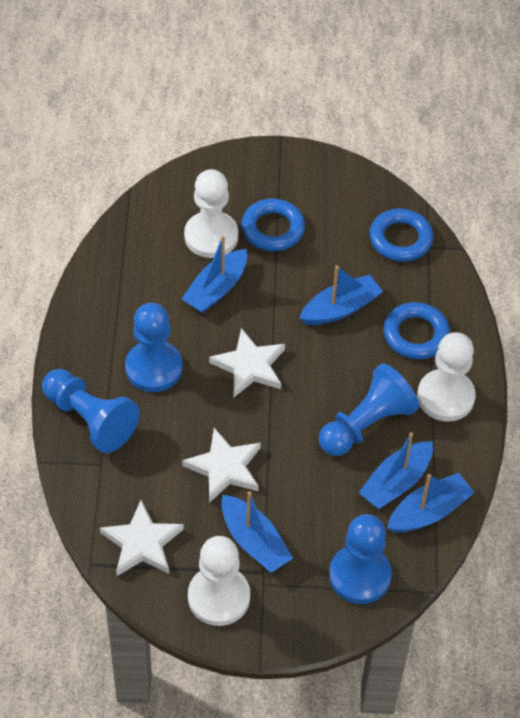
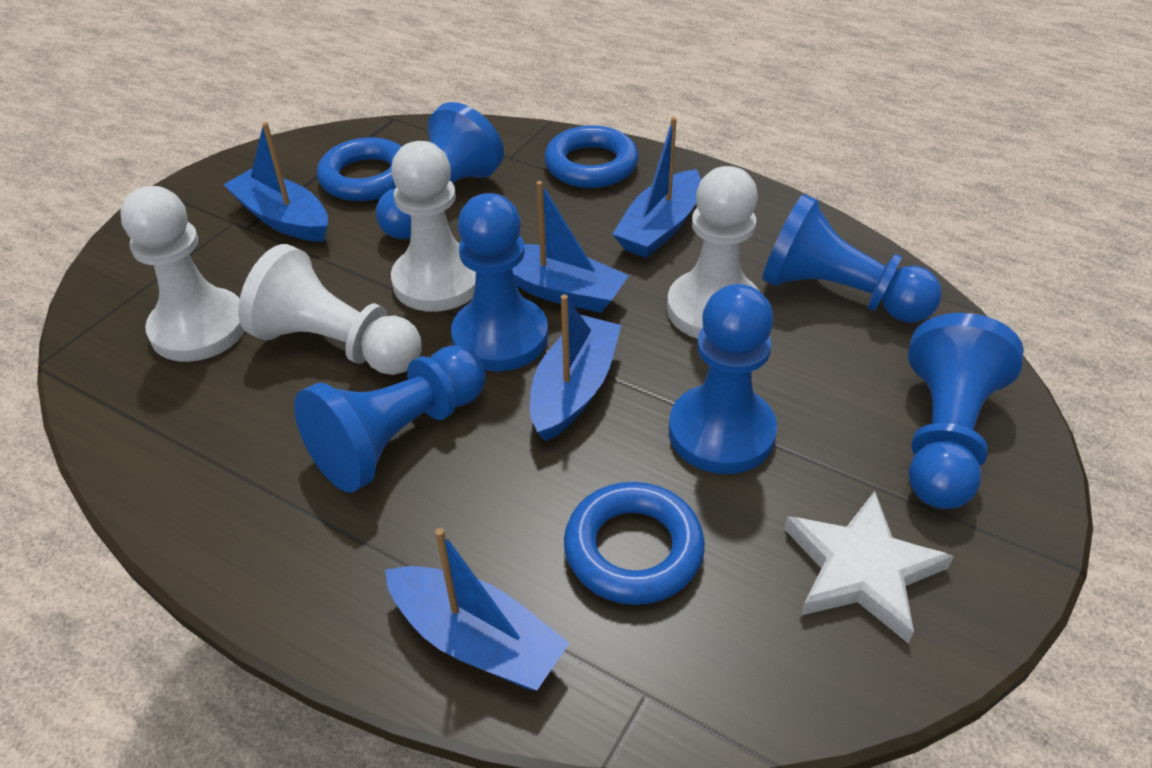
blue pawn: 4 -> 6
white pawn: 3 -> 4
white star: 3 -> 1

